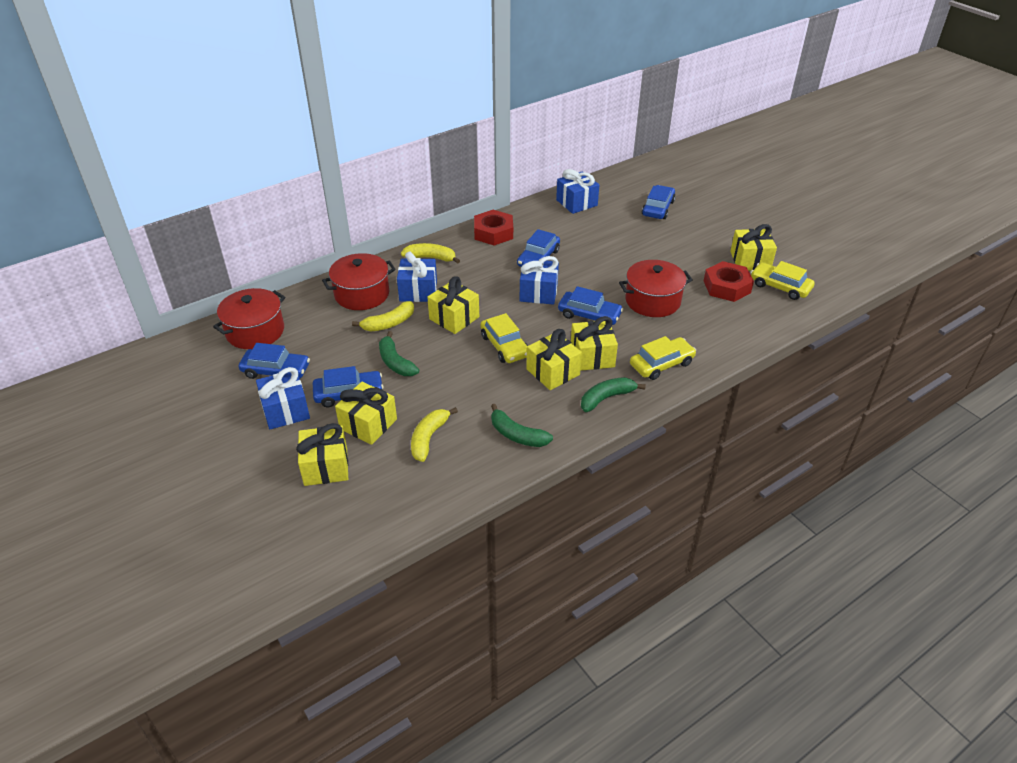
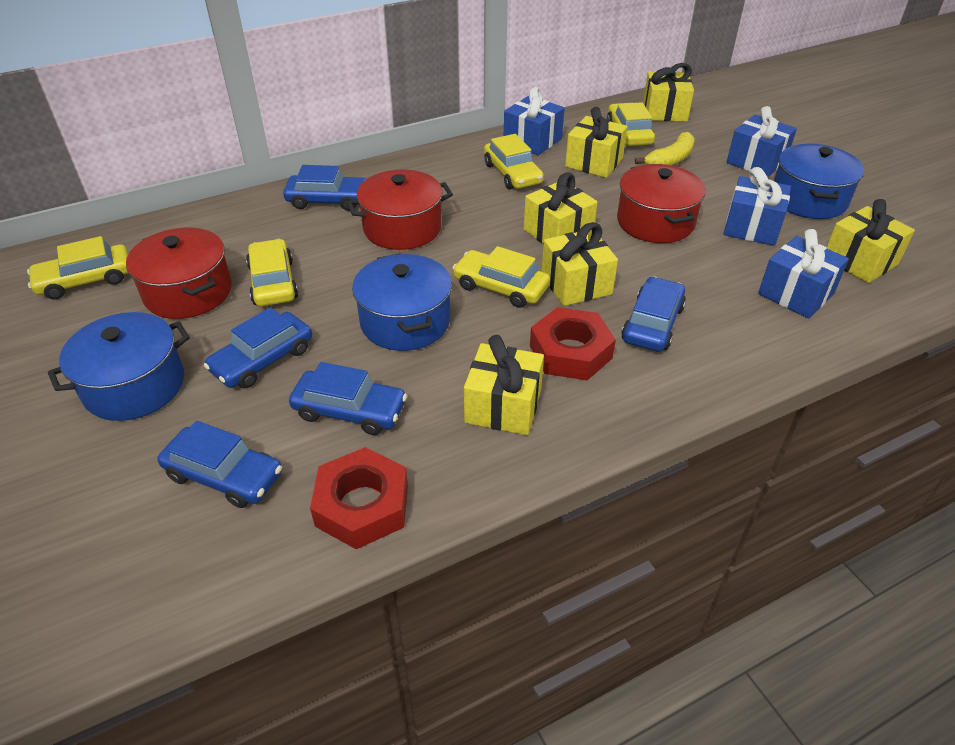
blue pot: 0 -> 3
green banana: 3 -> 0
yellow banana: 3 -> 1
yellow car: 3 -> 5

